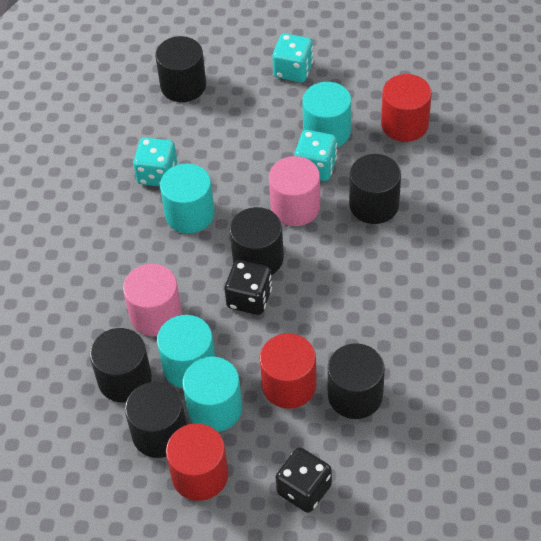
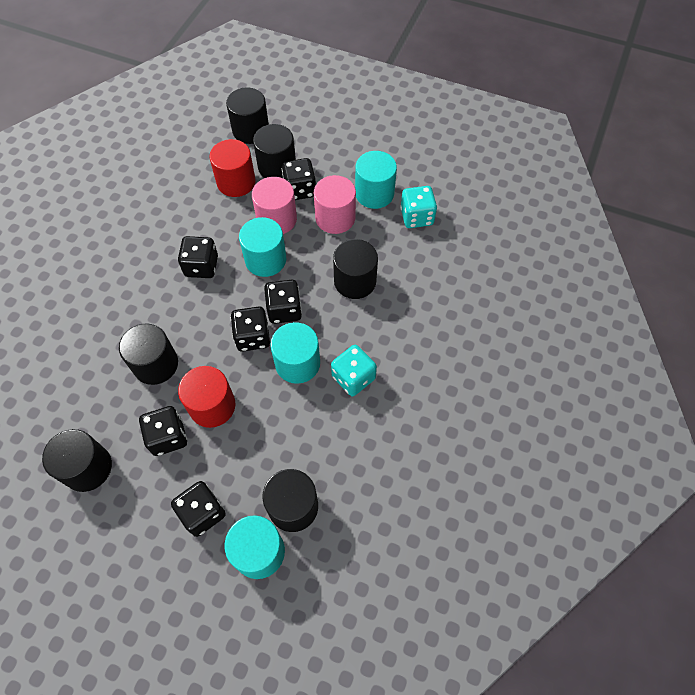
black dice: 2 -> 6
red cylinder: 3 -> 2
turquoise dice: 3 -> 2

